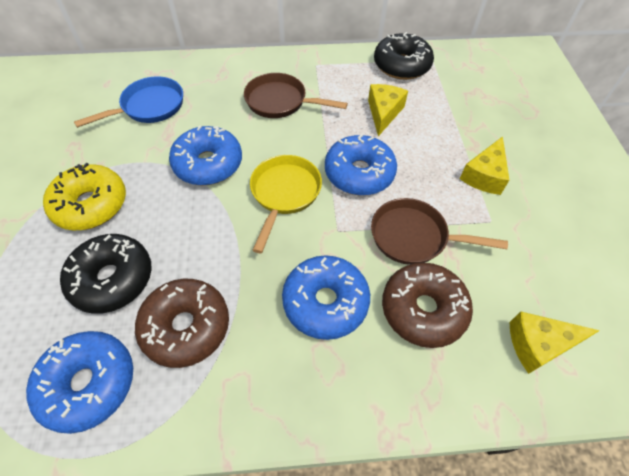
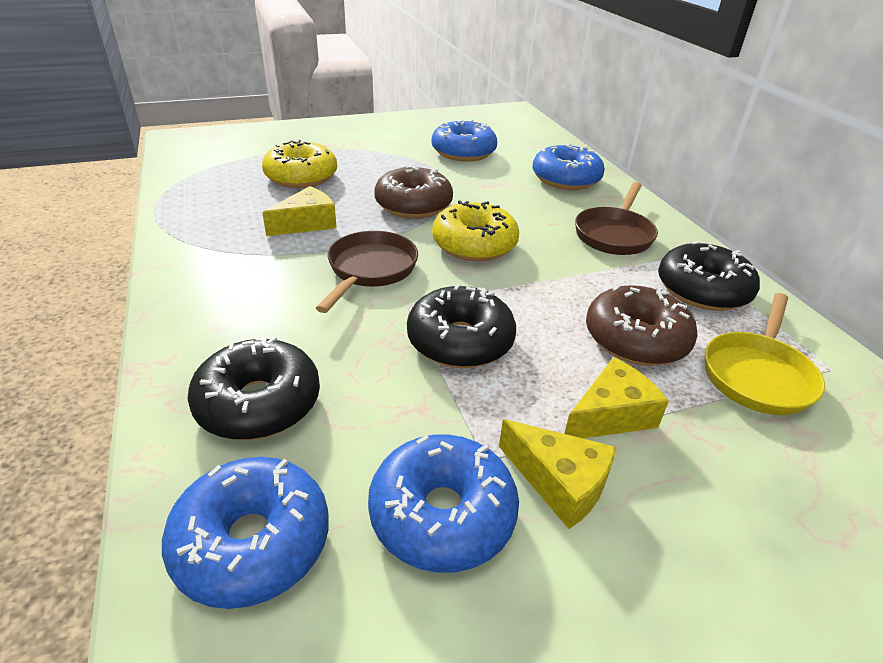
black donut: 2 -> 3
blue pan: 1 -> 0
yellow donut: 1 -> 2

